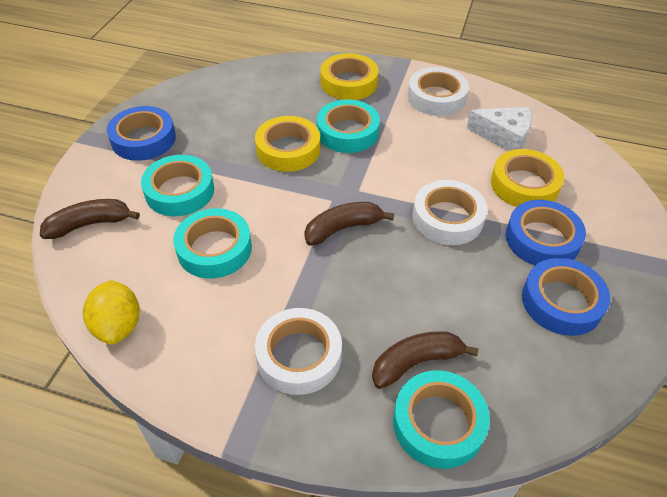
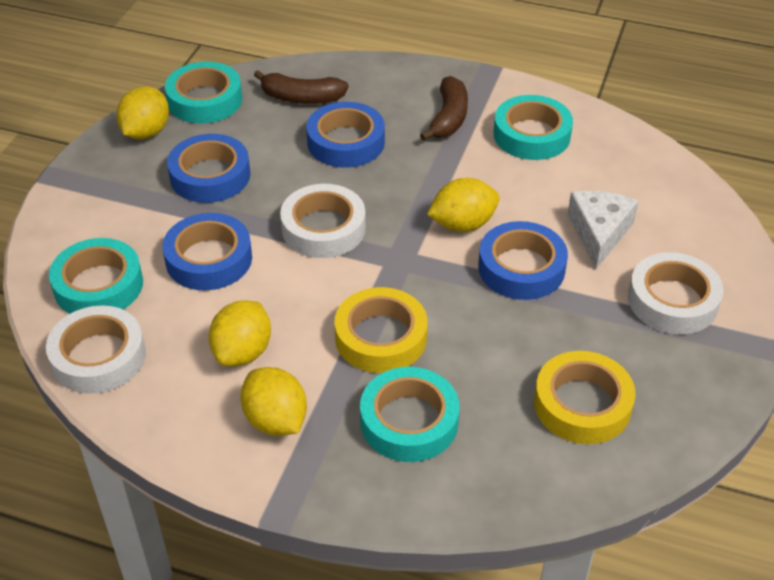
blue tape: 3 -> 4
brown banana: 3 -> 2
yellow lemon: 1 -> 4
yellow tape: 3 -> 2

